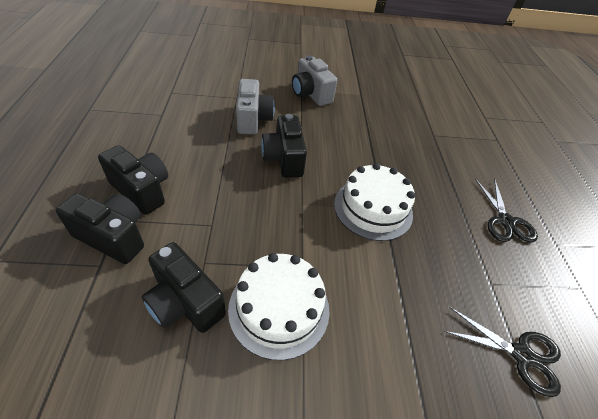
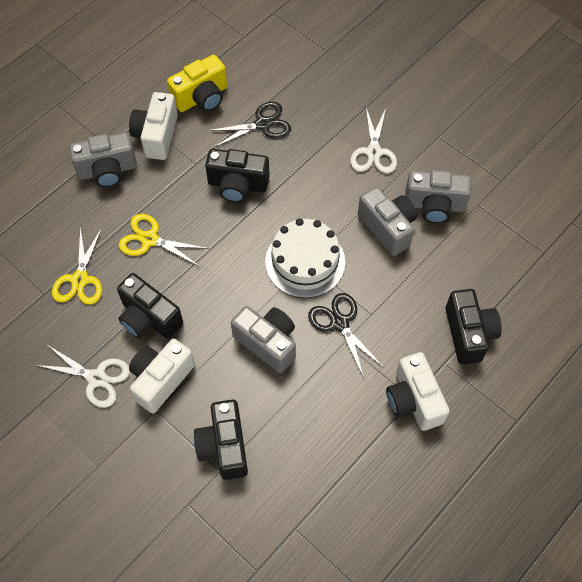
grey camera: 2 -> 4
white cake: 2 -> 1
white camera: 0 -> 3
white scissors: 0 -> 2
yellow camera: 0 -> 1
yellow scissors: 0 -> 2

